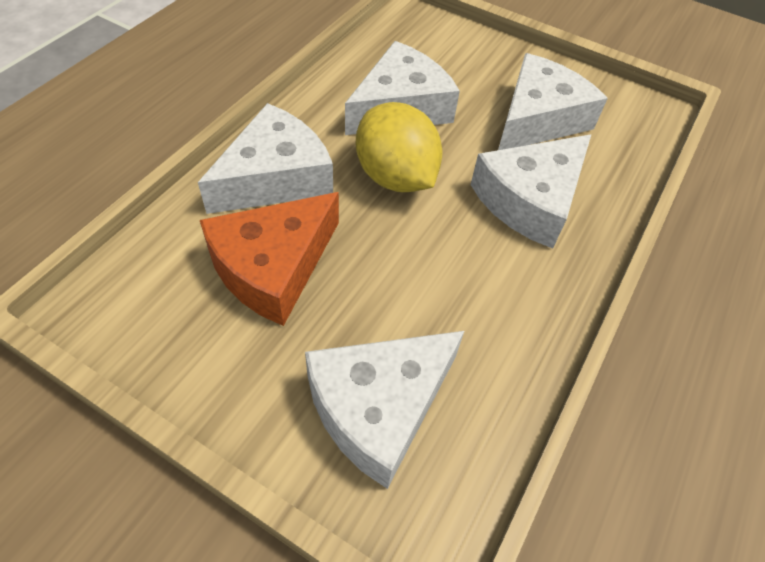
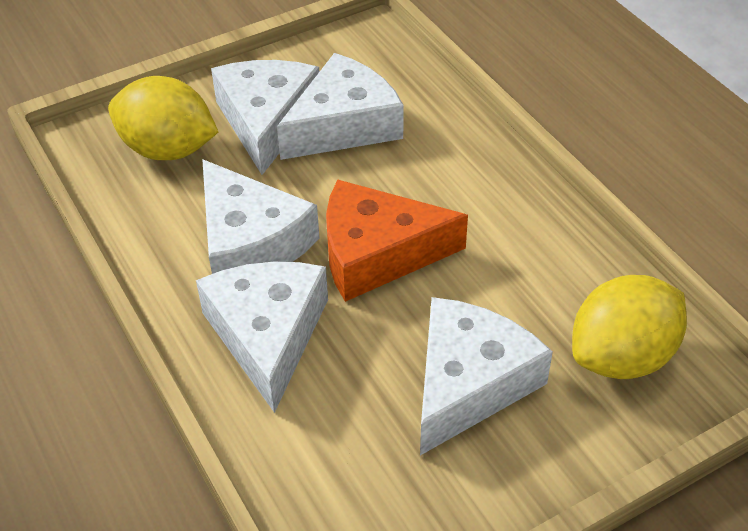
yellow lemon: 1 -> 2

